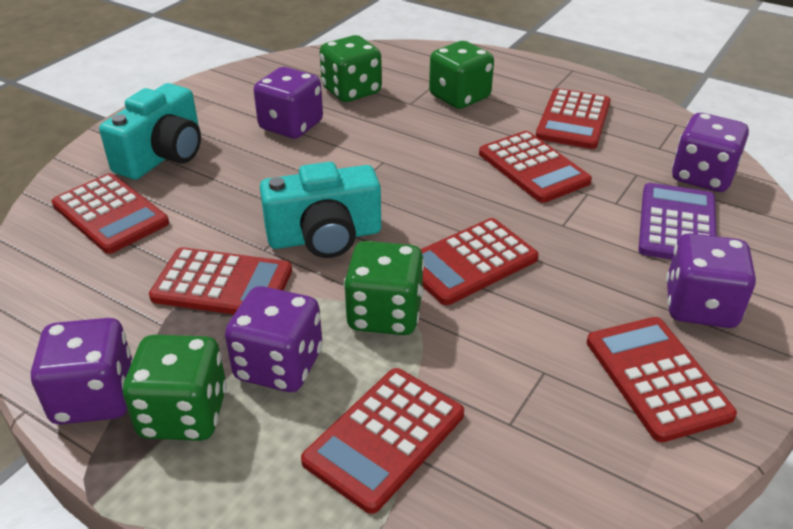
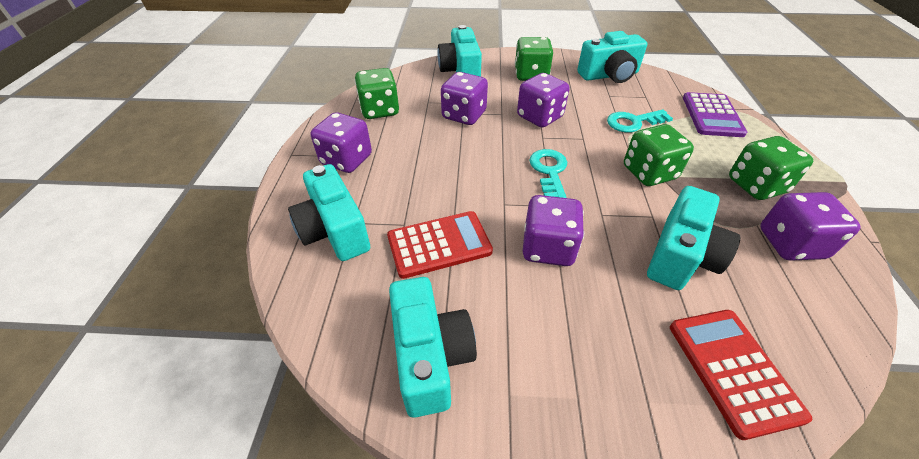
red calculator: 7 -> 2
turquoise camera: 2 -> 5
turquoise key: 0 -> 2

